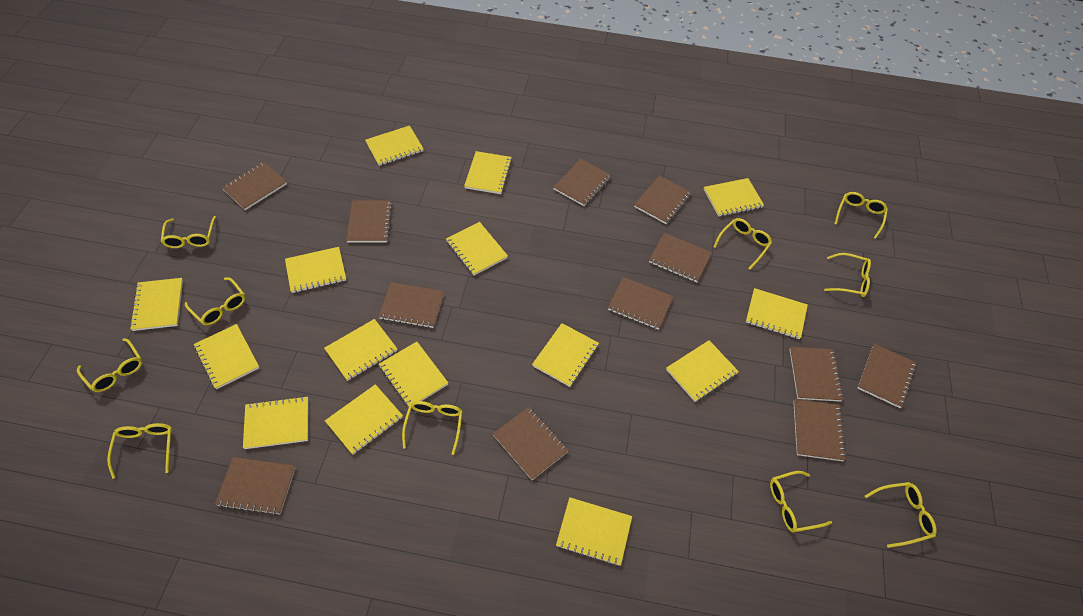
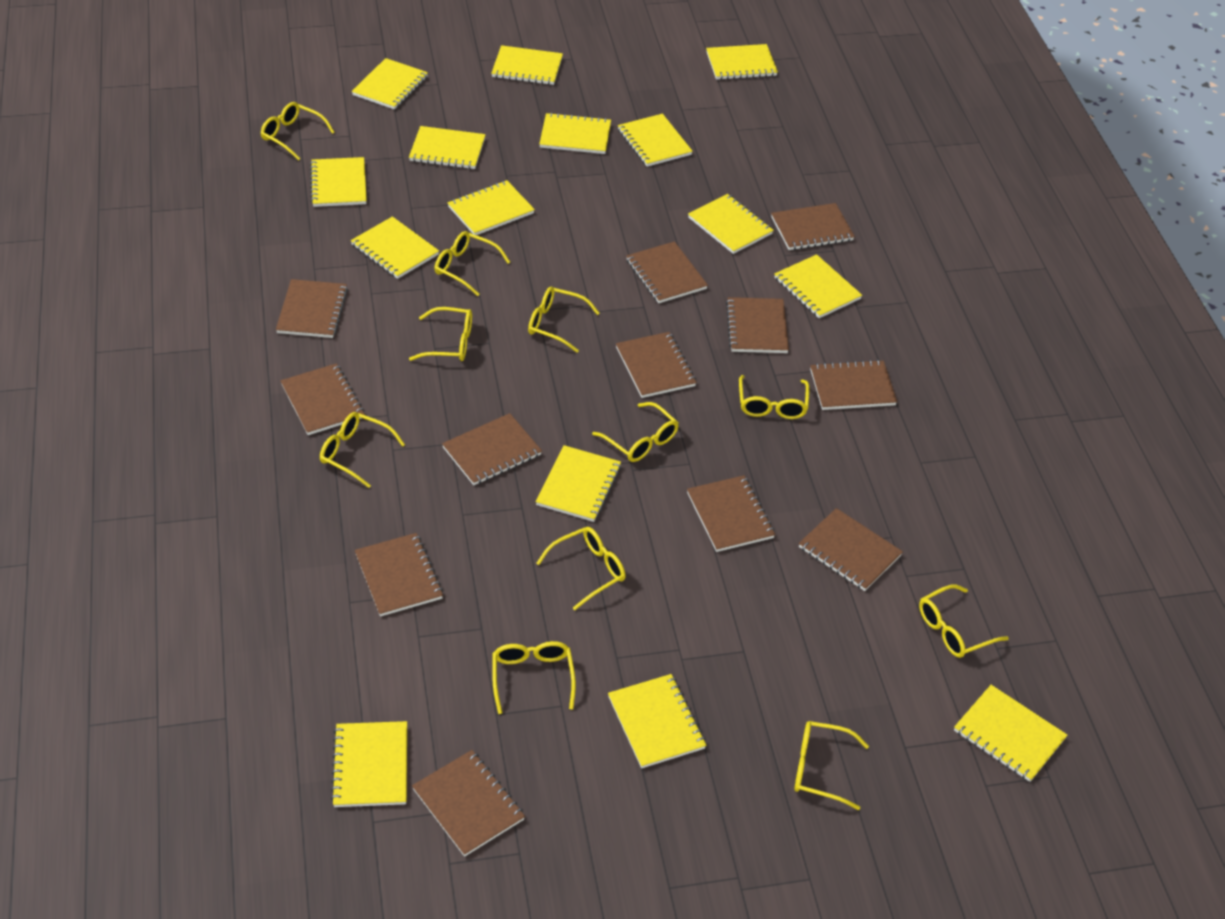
yellow glasses: 10 -> 11

